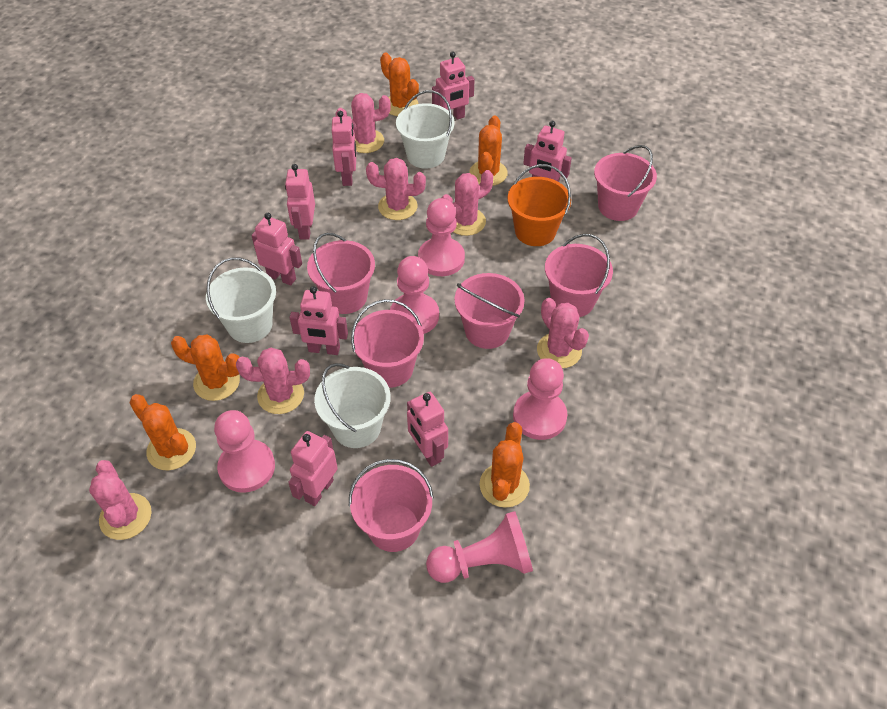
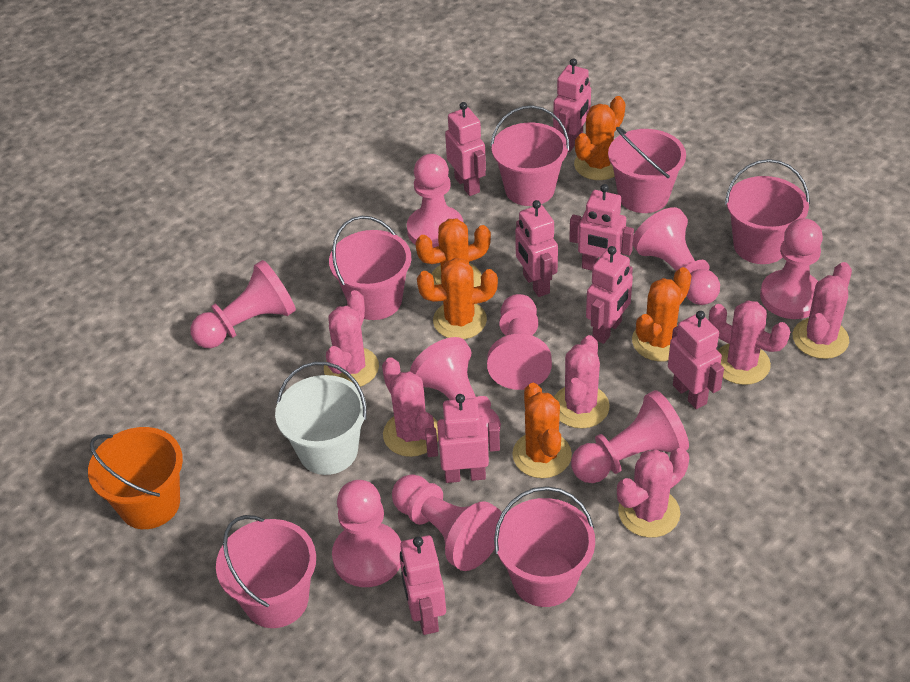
pink pawn: 5 -> 9
white bucket: 3 -> 1

